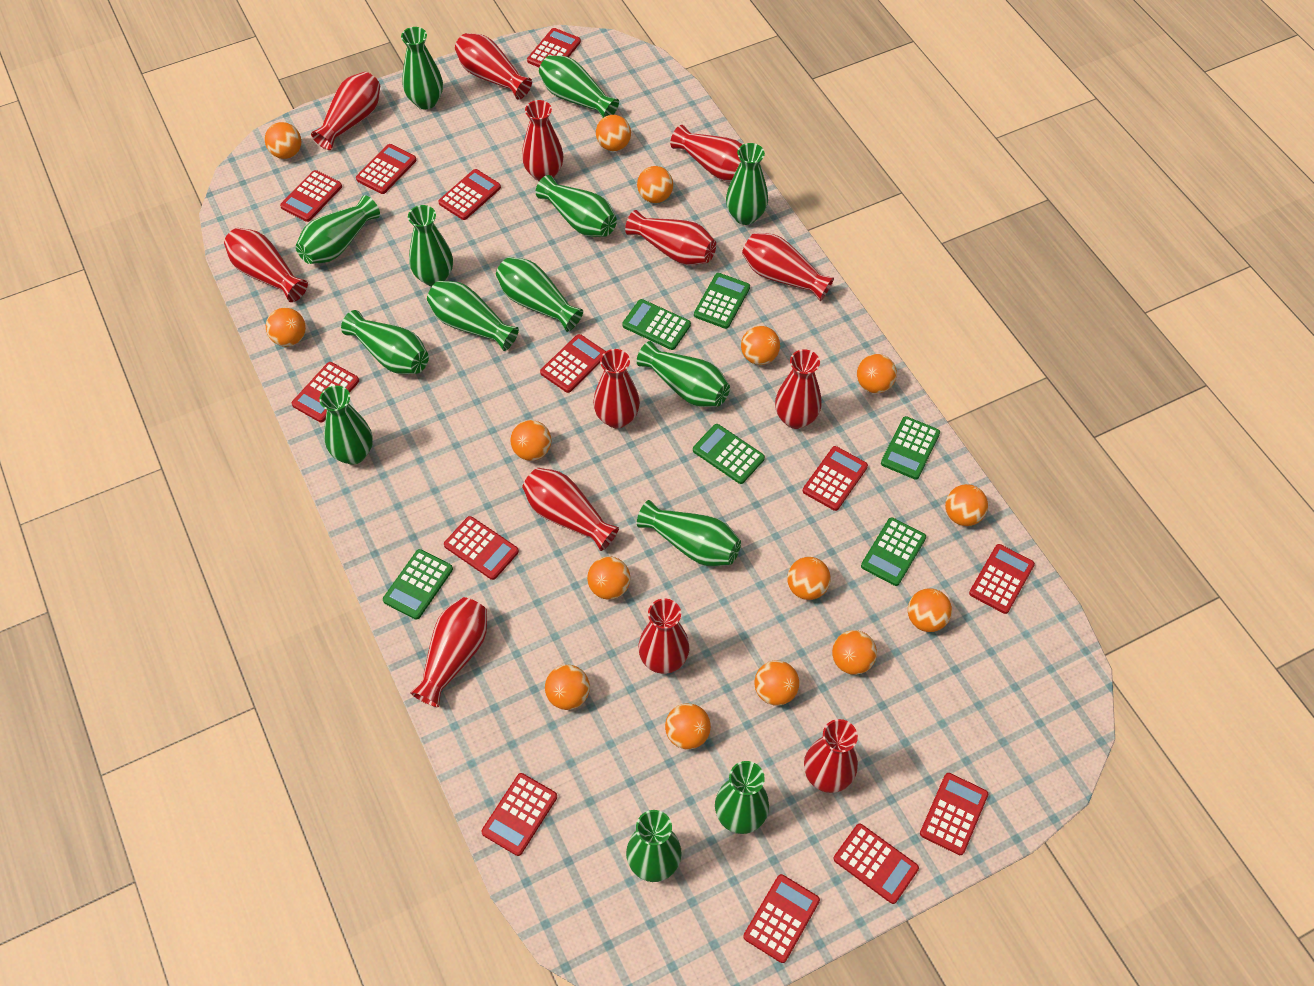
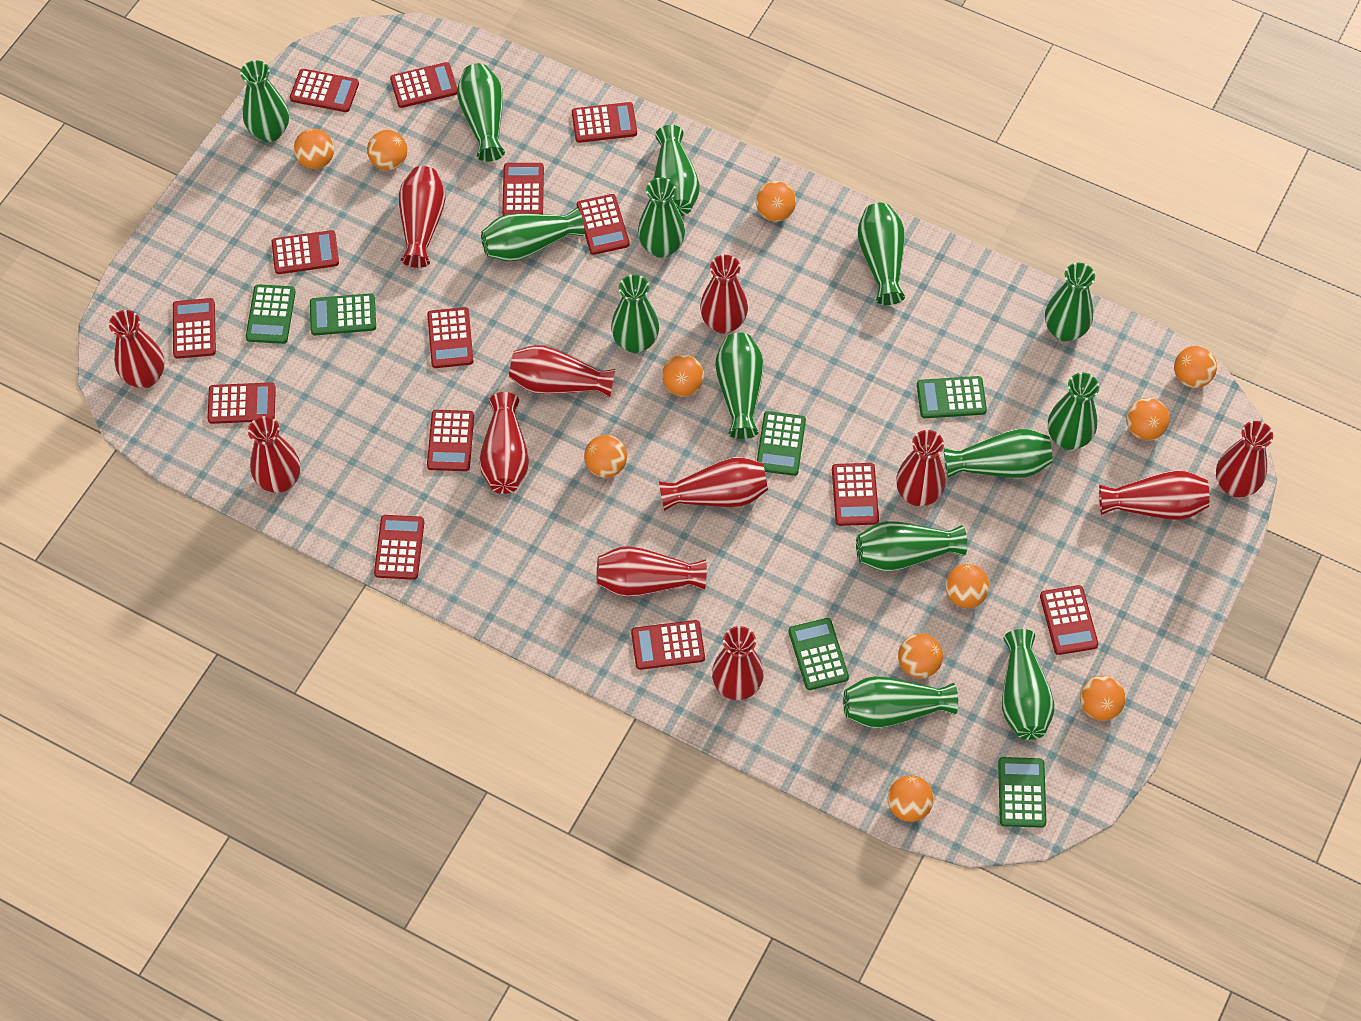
orange ball: 15 -> 11
red calculator: 13 -> 14
red vase: 13 -> 12

